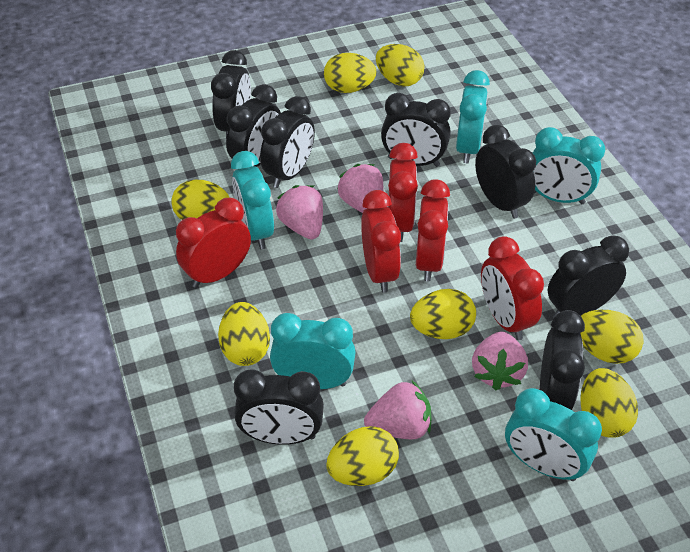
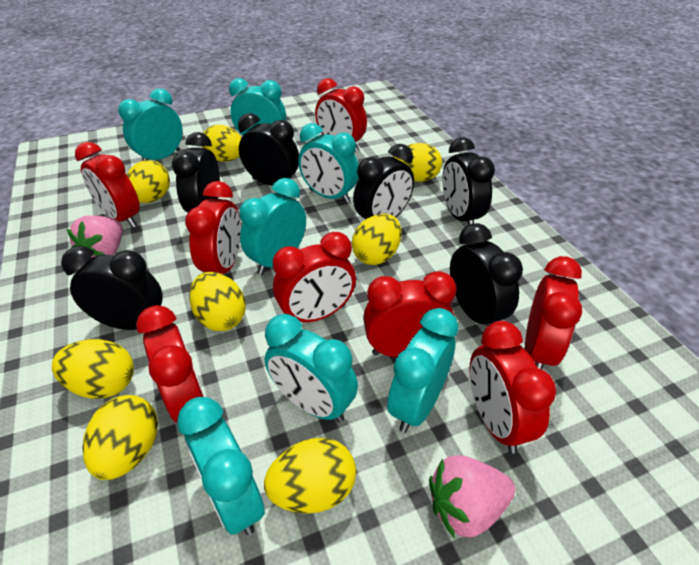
black clock: 8 -> 6
pink strawberry: 4 -> 2
red clock: 5 -> 8
turquoise clock: 5 -> 7

